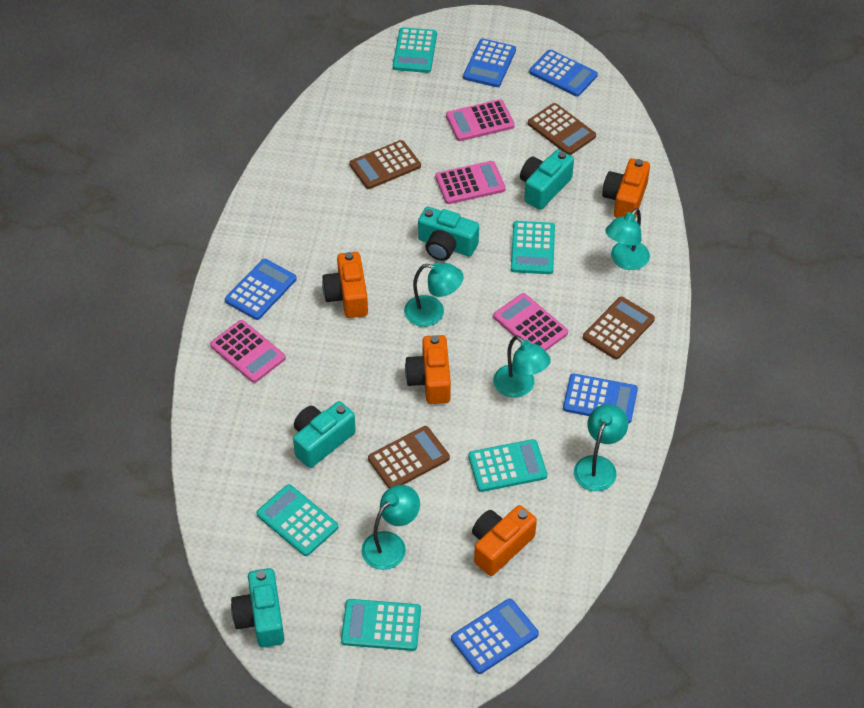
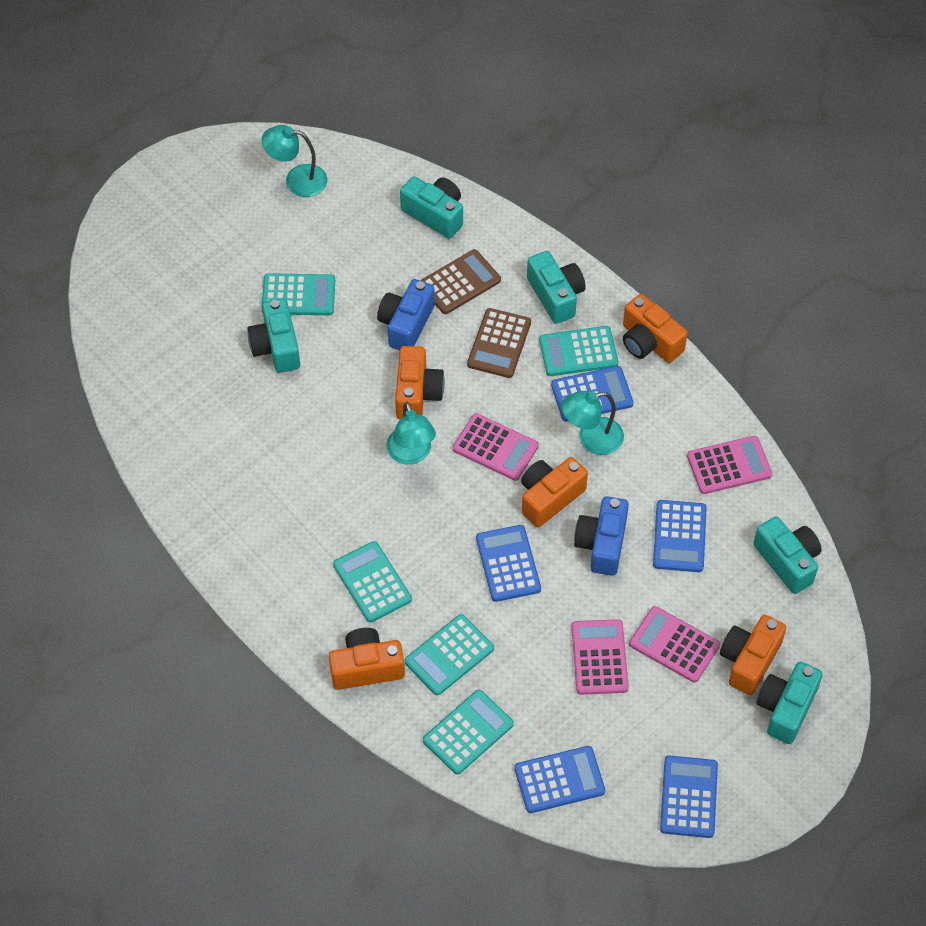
blue camera: 0 -> 2
brown calculator: 4 -> 2
orange camera: 4 -> 5
turquoise camera: 4 -> 5
turquoise lamp: 5 -> 3

